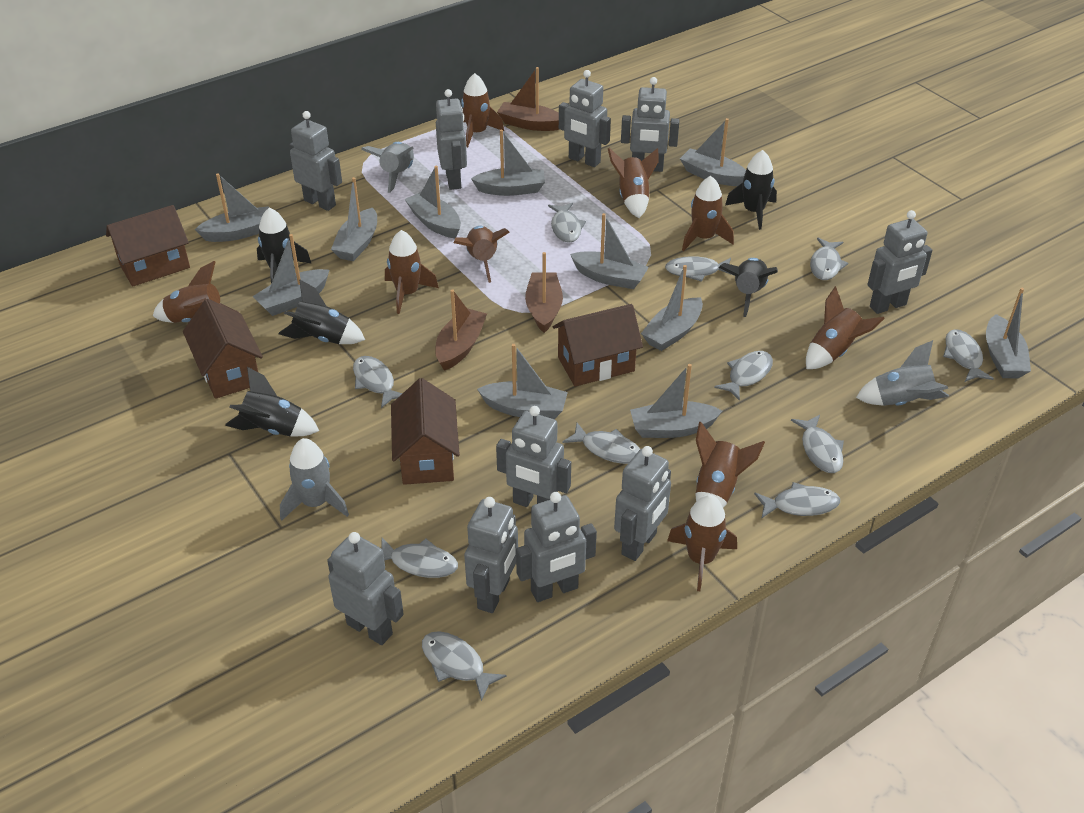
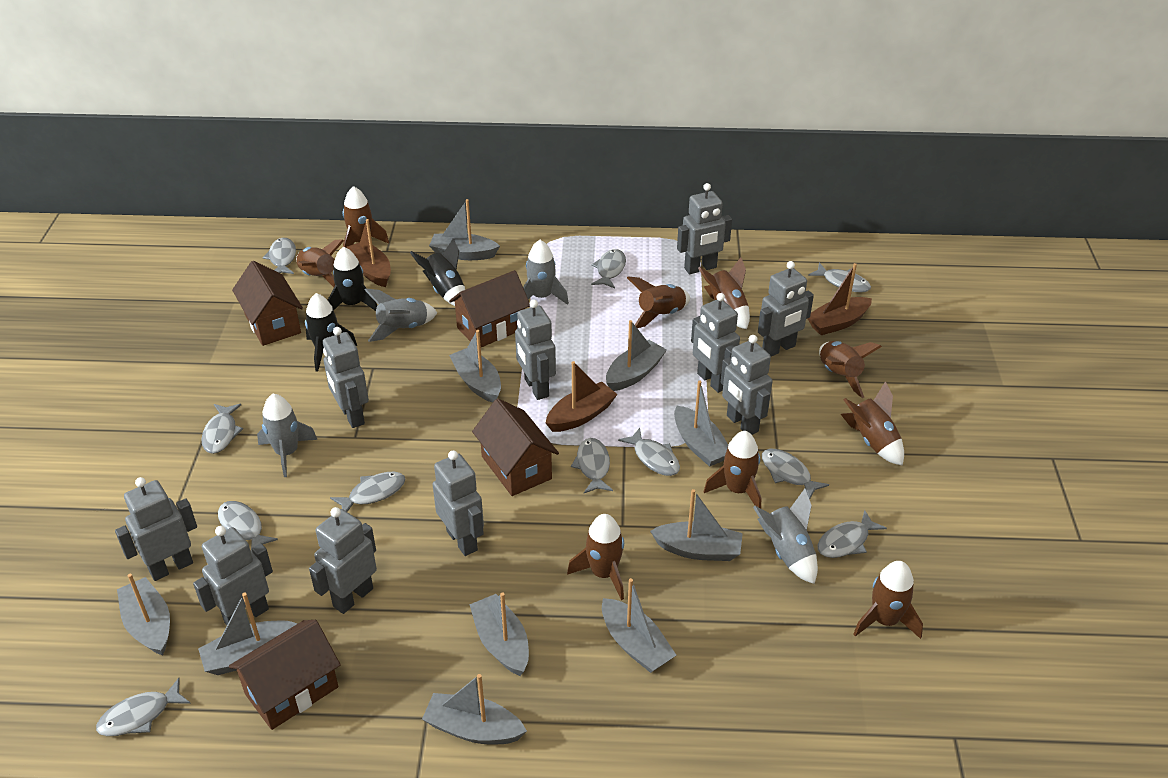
black rocket: 5 -> 3
grey boat: 11 -> 10
grey rocket: 3 -> 4

